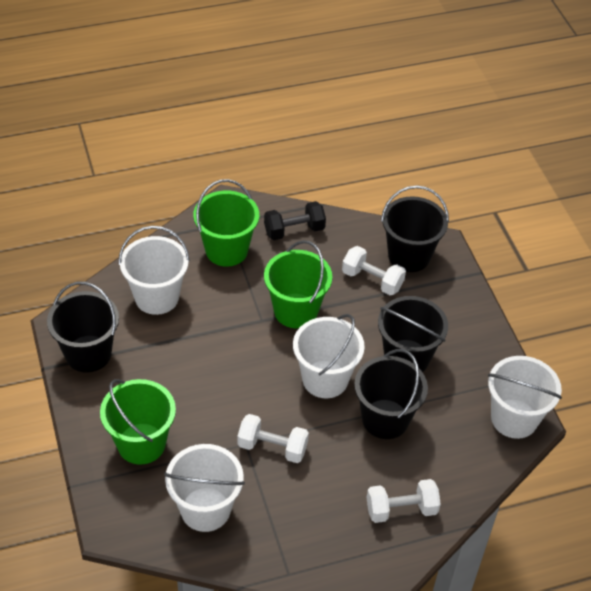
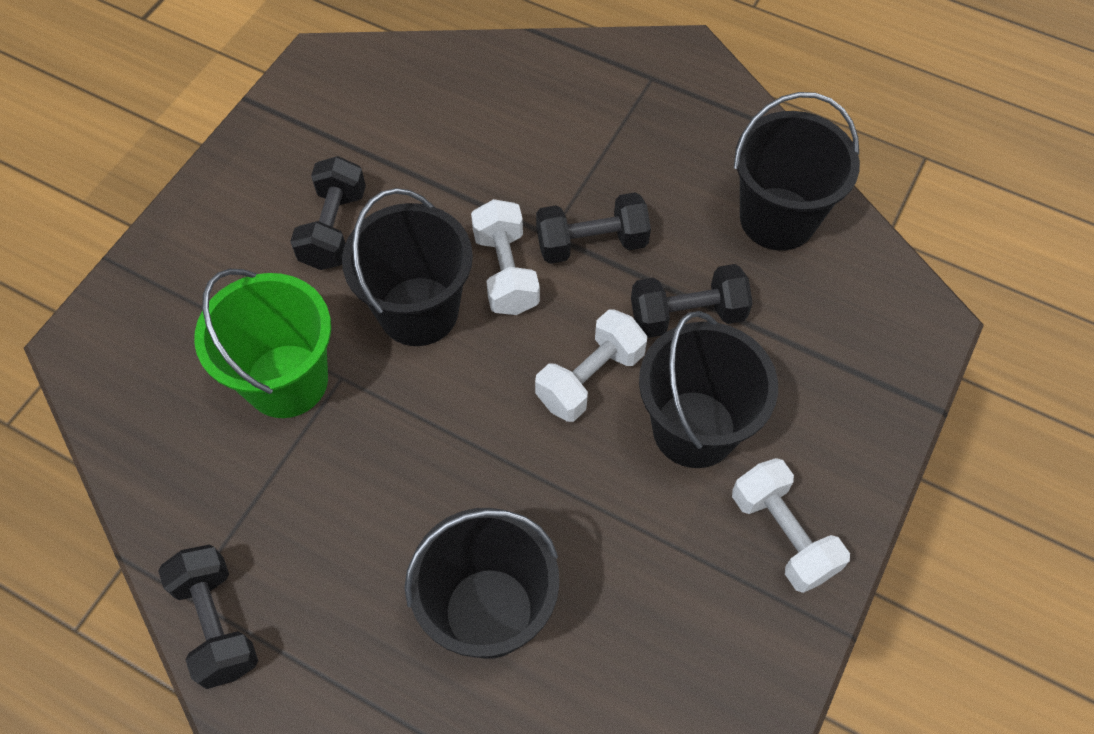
black dumbbell: 1 -> 4
green bucket: 3 -> 1
white bucket: 4 -> 0

